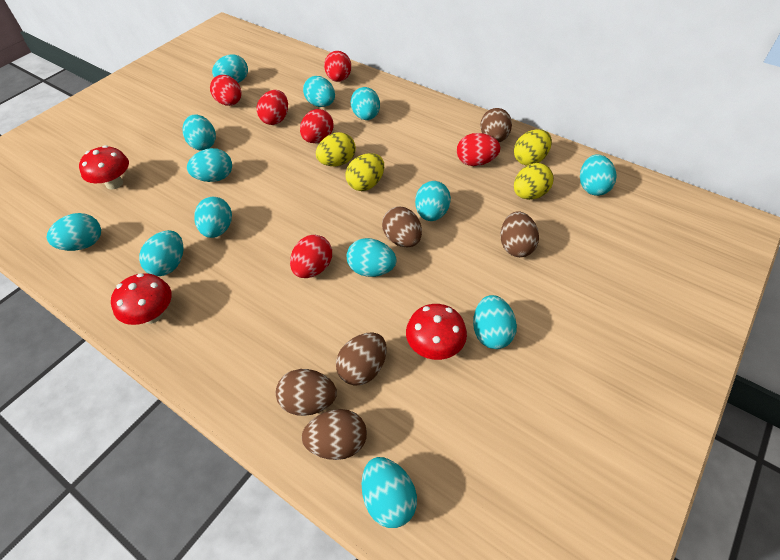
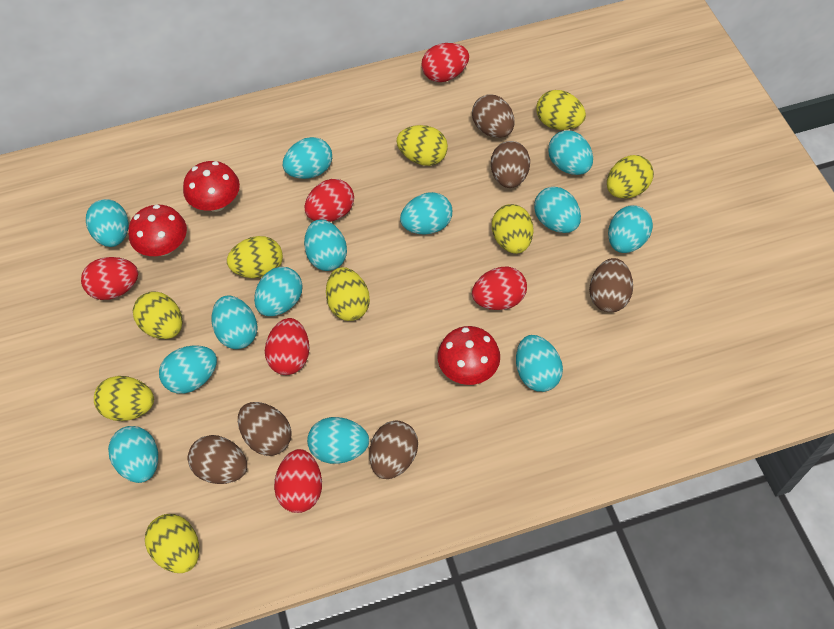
yellow egg: 4 -> 9

